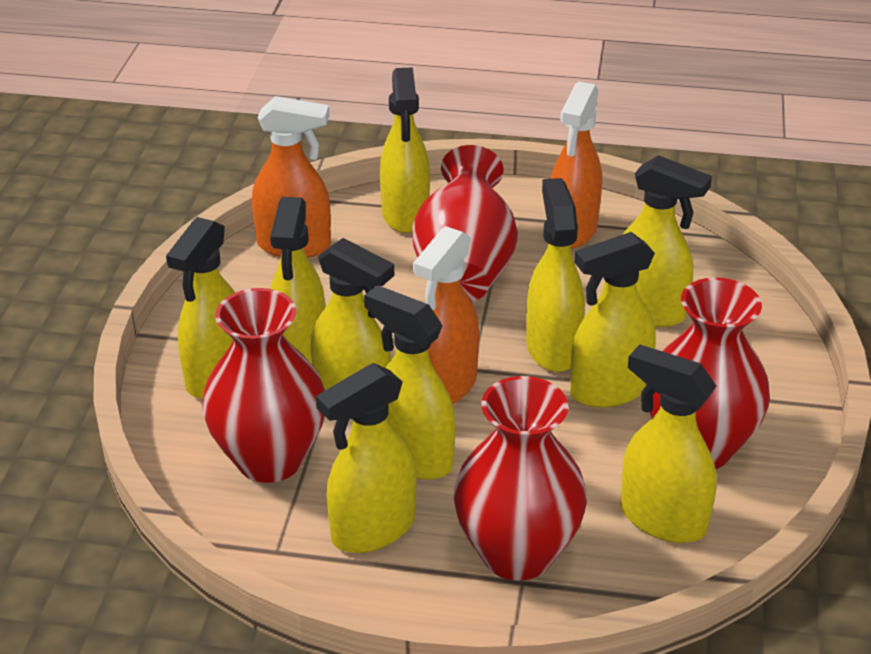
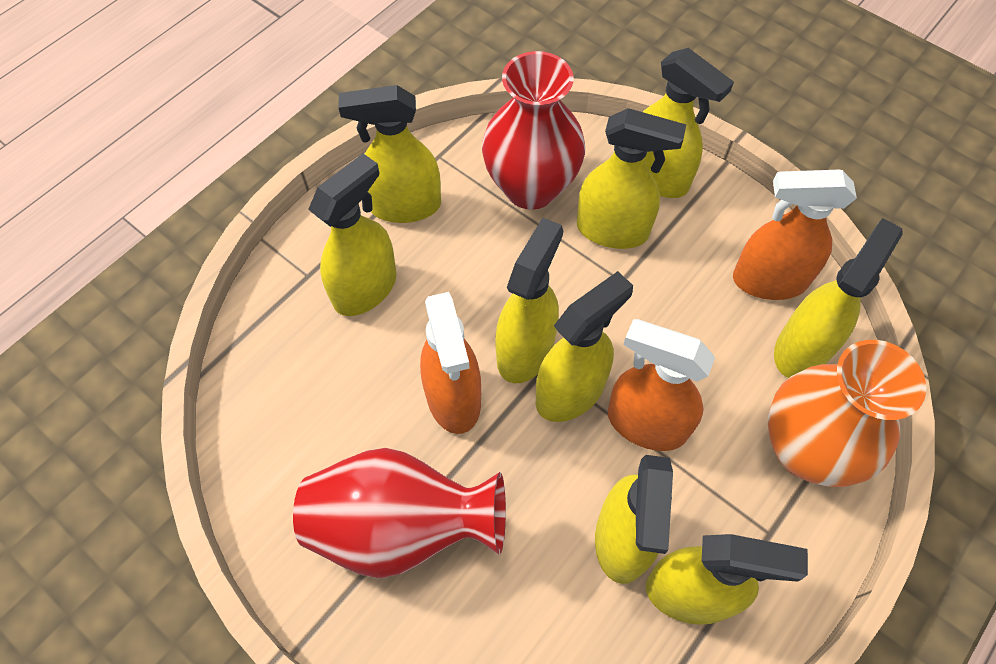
orange vase: 0 -> 1
red vase: 4 -> 2
yellow spray bottle: 10 -> 9

